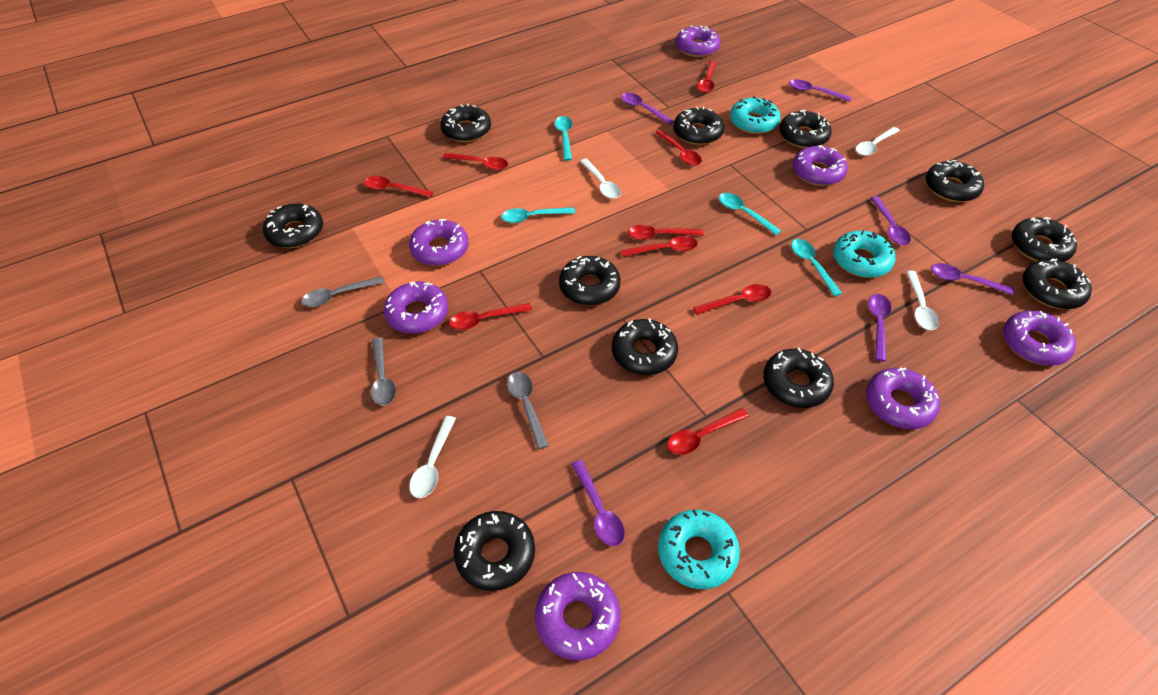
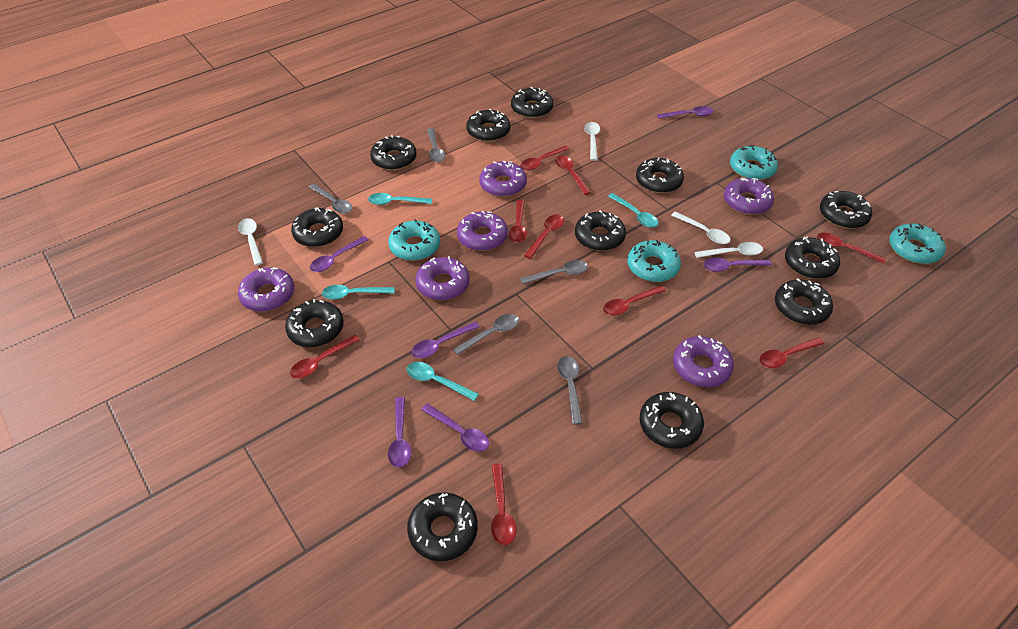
black donut: 11 -> 12
grey spoon: 3 -> 5
purple donut: 7 -> 6
turquoise donut: 3 -> 4

